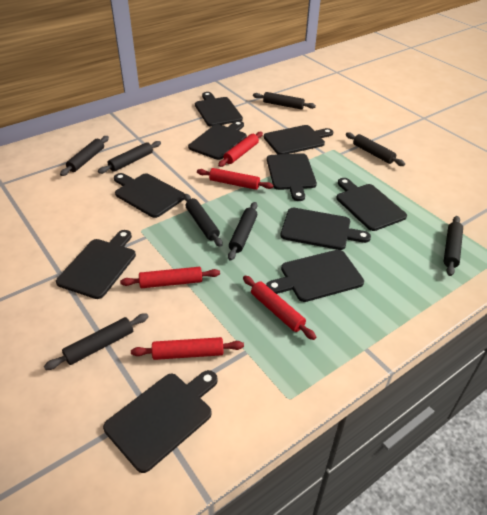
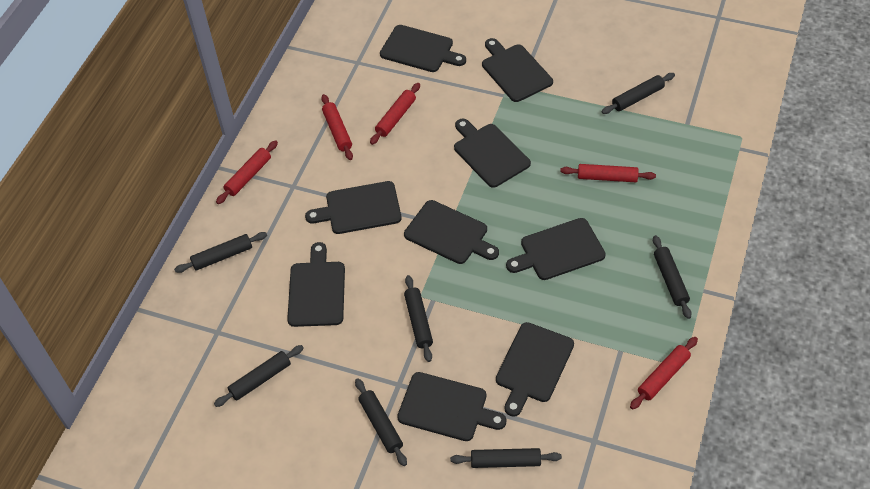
black cutting board: 10 -> 9
black rolling pin: 8 -> 7

